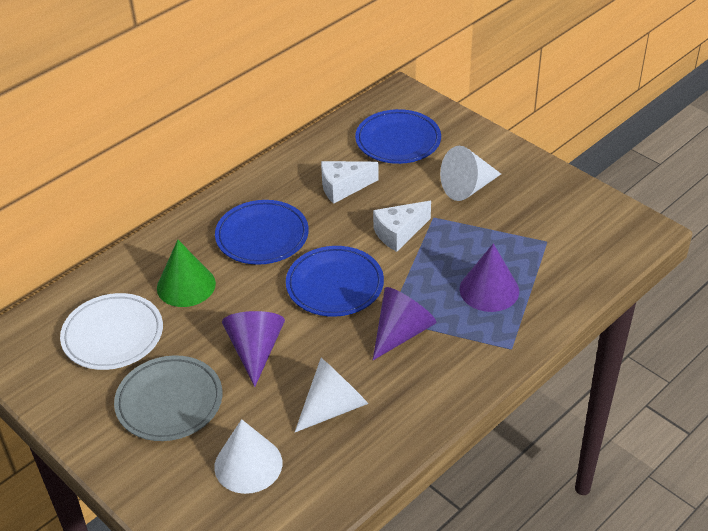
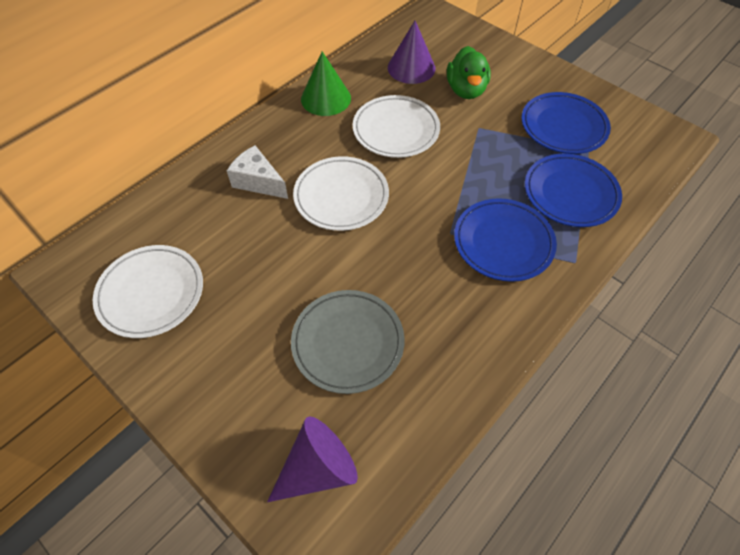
green duck: 0 -> 1
purple cone: 3 -> 2
white cheese: 2 -> 1
white cone: 3 -> 0
white plate: 1 -> 3

